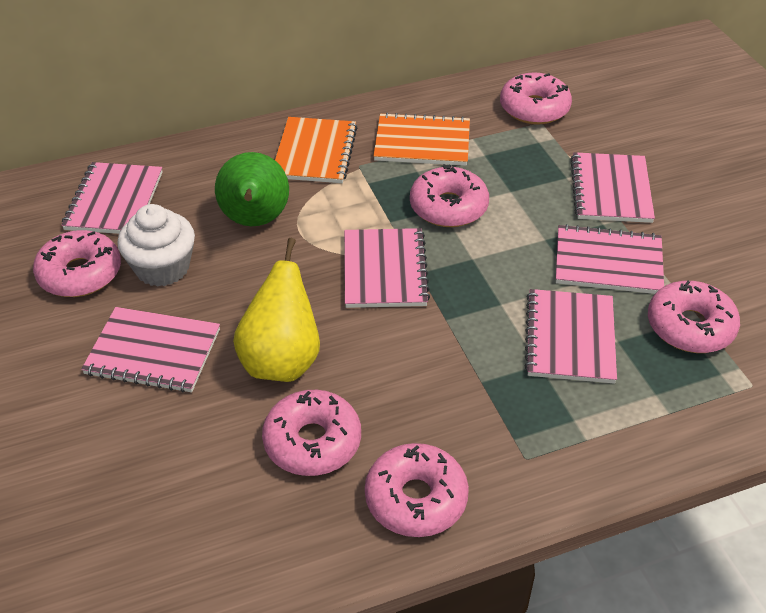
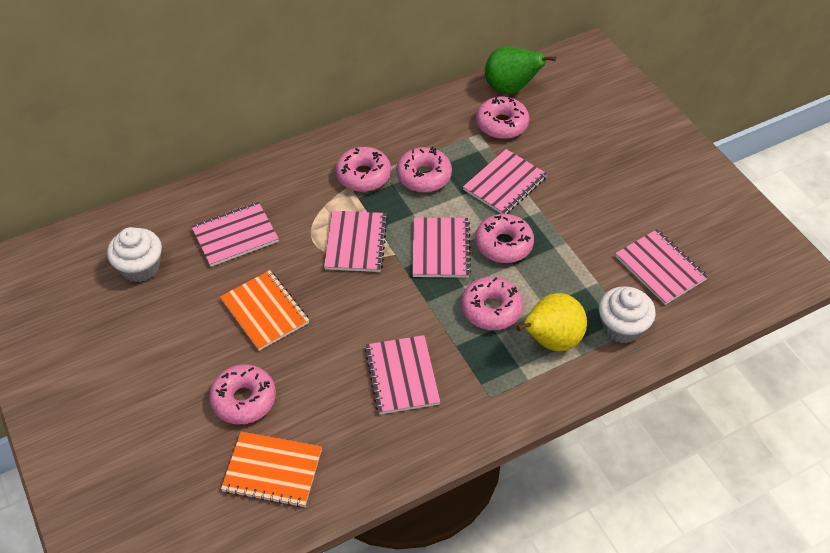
white cupcake: 1 -> 2

